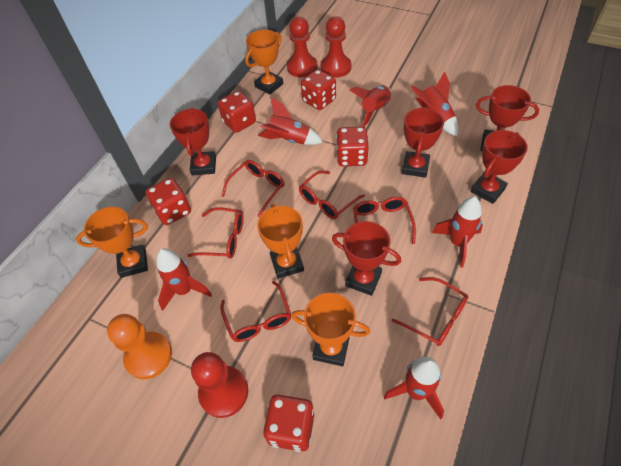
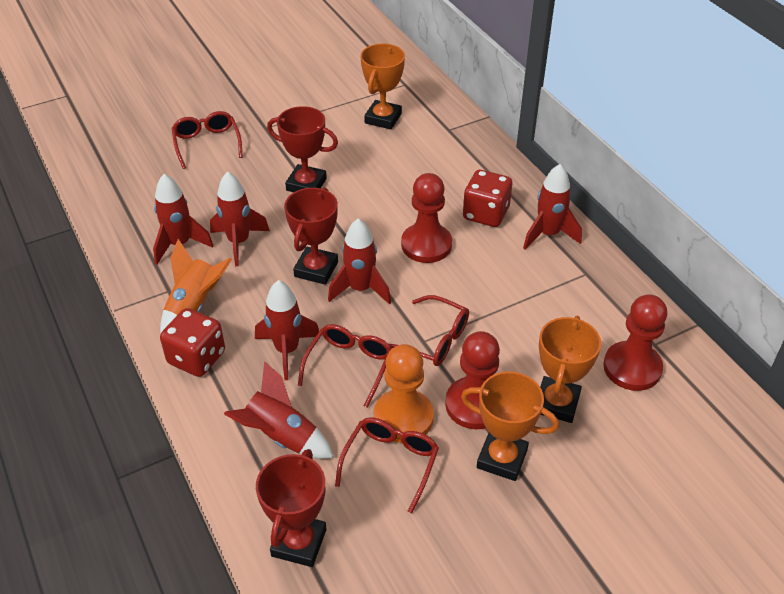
orange rocket: 0 -> 1
orange trophy: 4 -> 3
red dice: 5 -> 2
red glasses: 6 -> 4
red trophy: 5 -> 3

